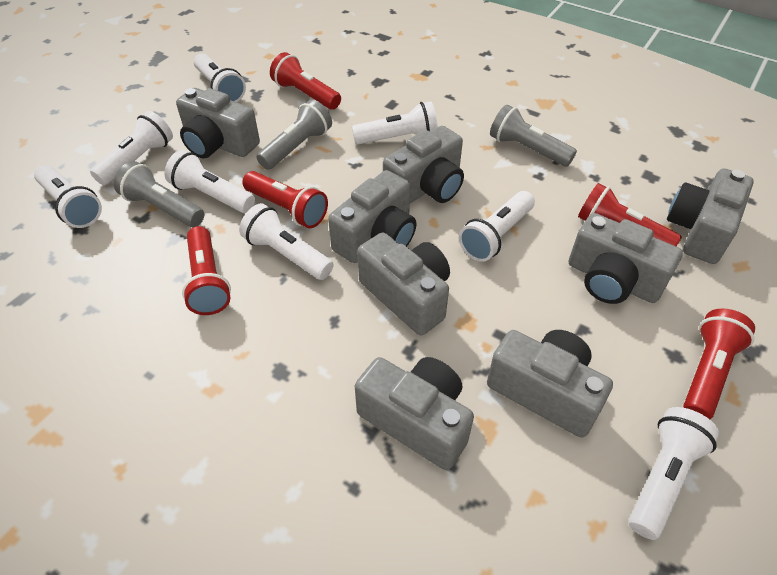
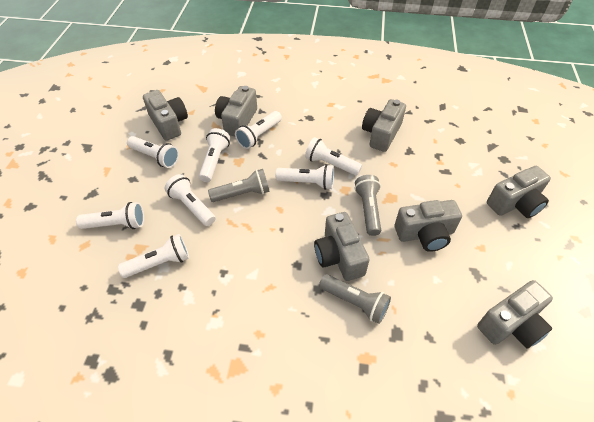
grey camera: 8 -> 7
red flashlight: 5 -> 0

